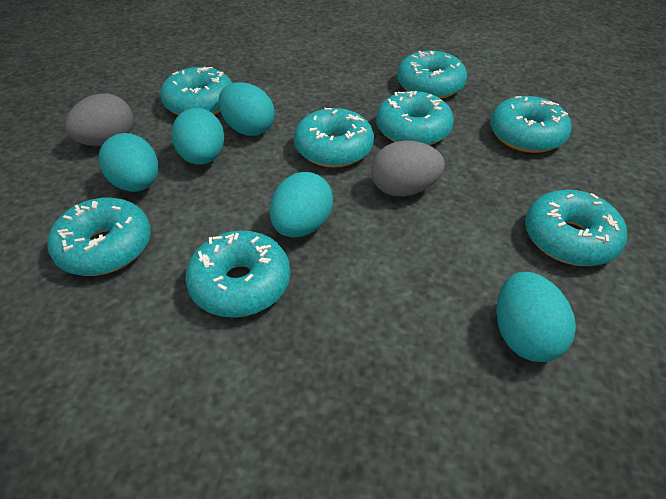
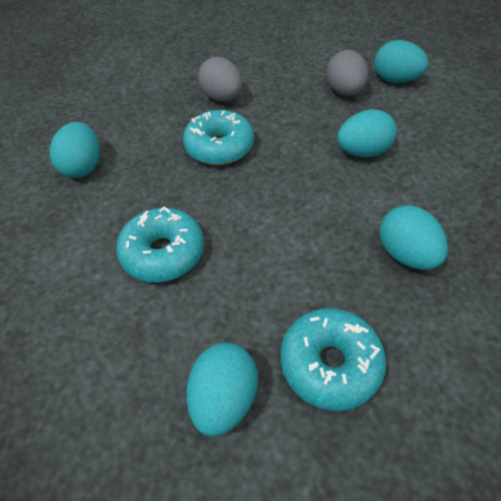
turquoise donut: 8 -> 3

